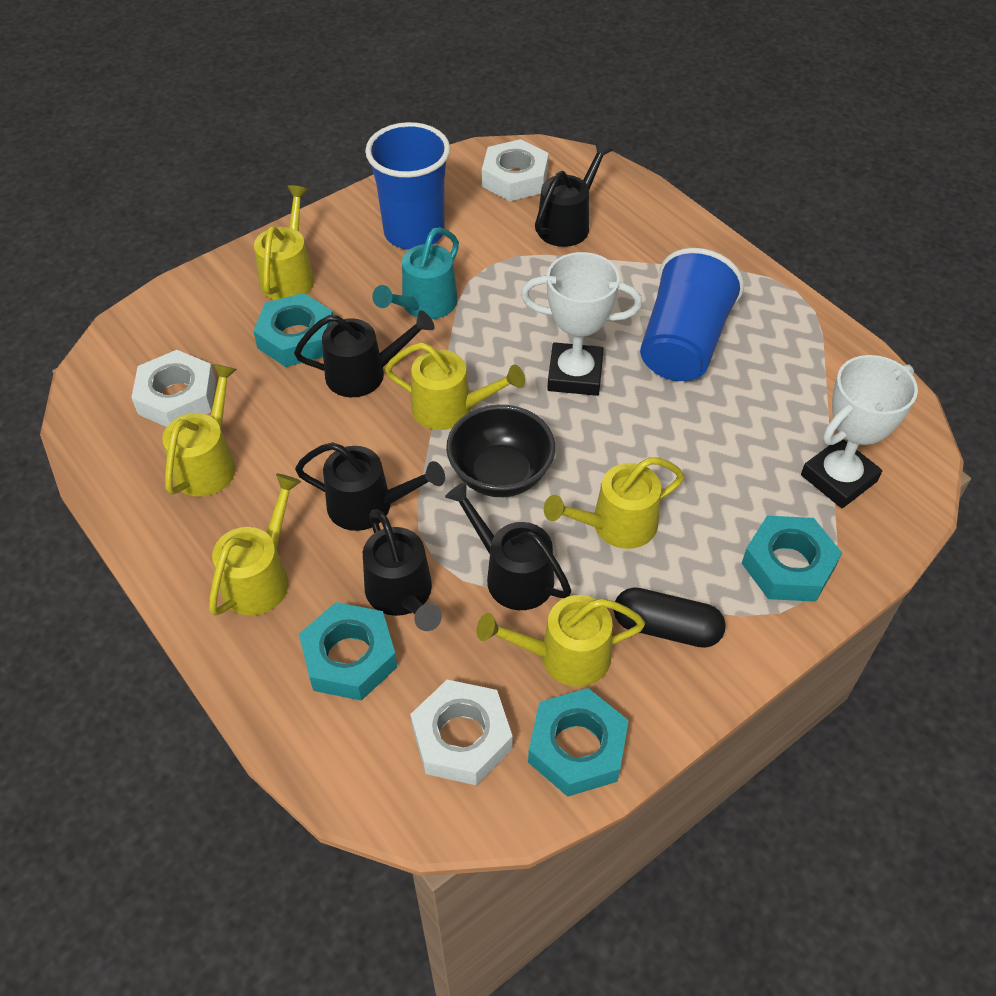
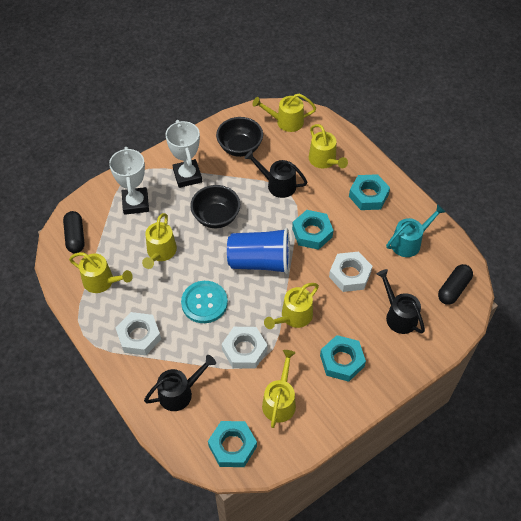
black bowl: 1 -> 2
black capsule: 1 -> 2
black watering can: 5 -> 3
blue cup: 2 -> 1
turquoise button: 0 -> 1

